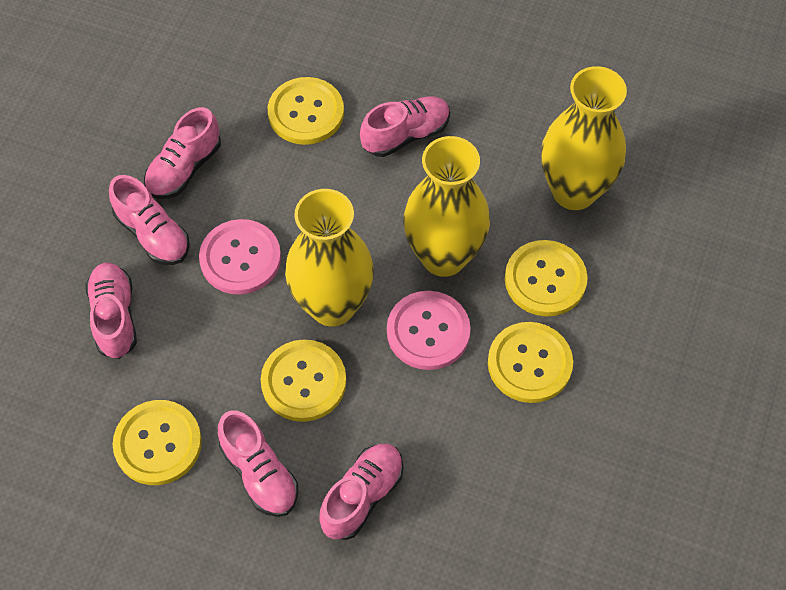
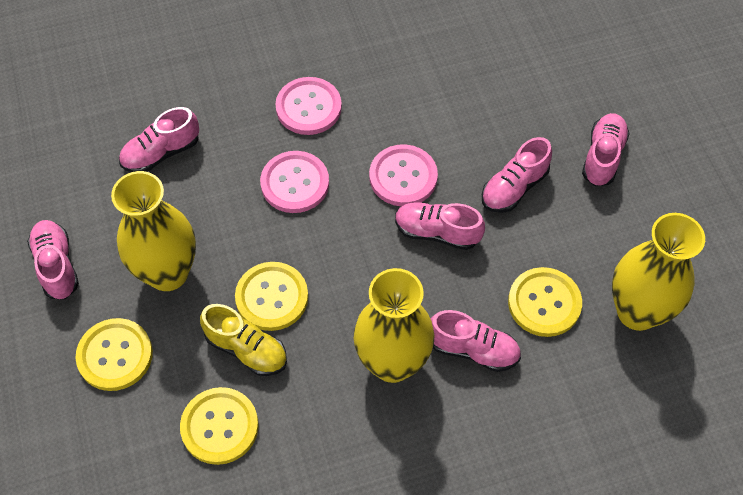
pink button: 2 -> 3
yellow button: 5 -> 4
yellow shoe: 0 -> 1

